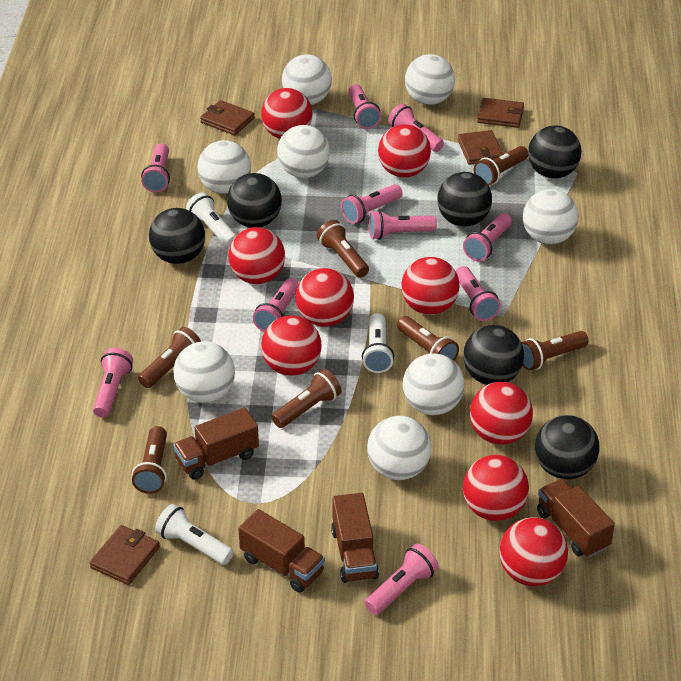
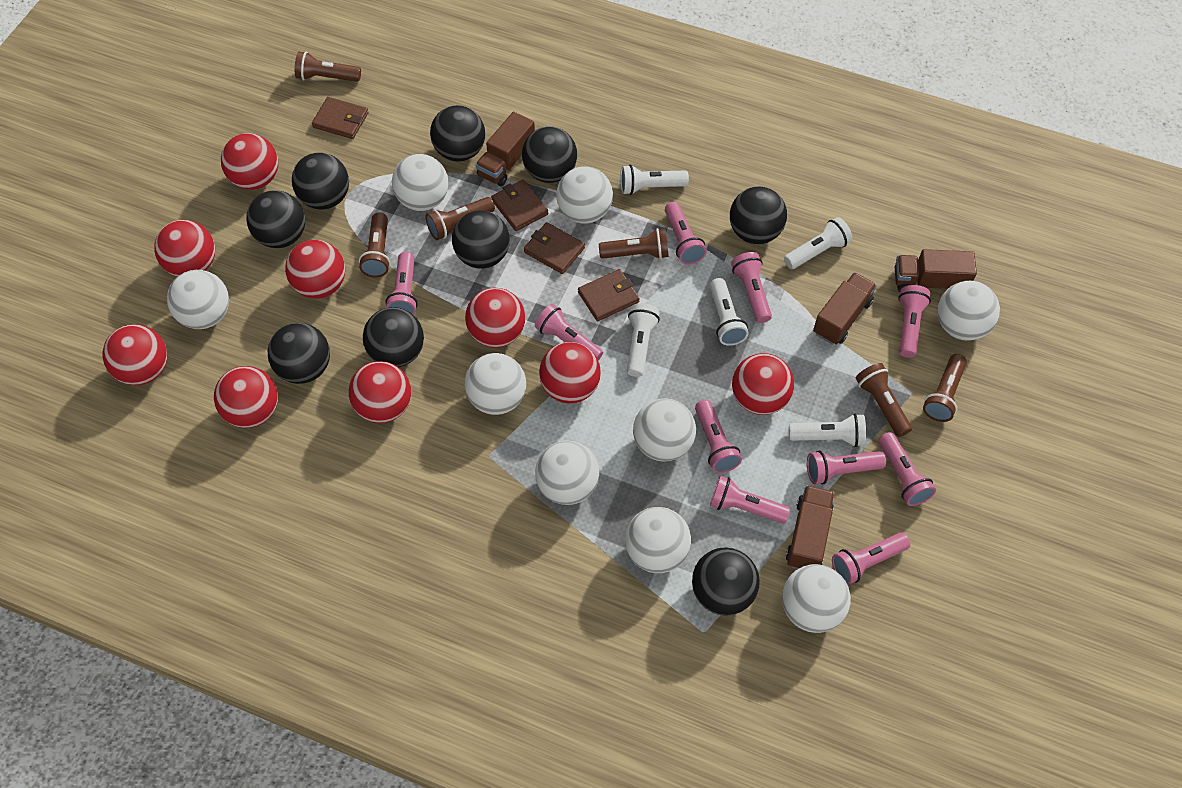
black ball: 6 -> 9
brown flashlight: 7 -> 6
white ball: 8 -> 9
white flashlight: 3 -> 5

